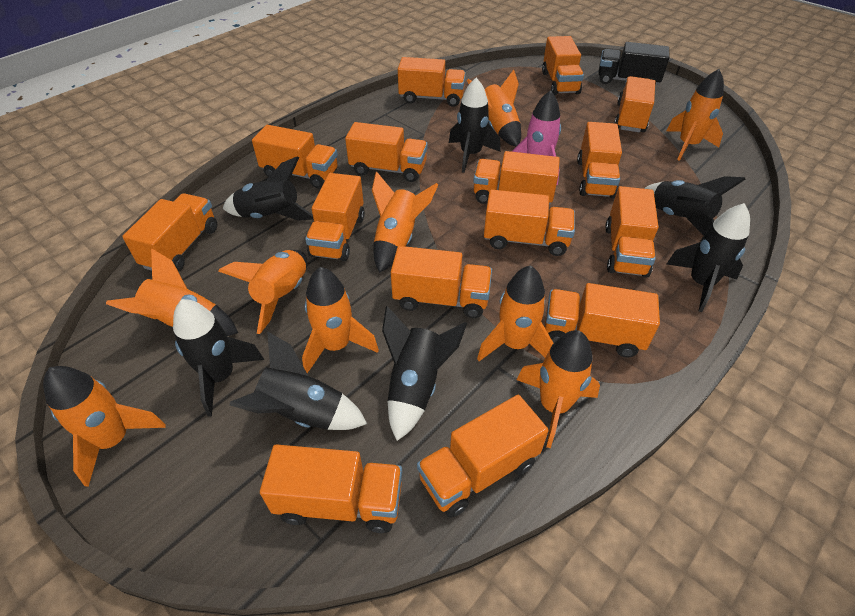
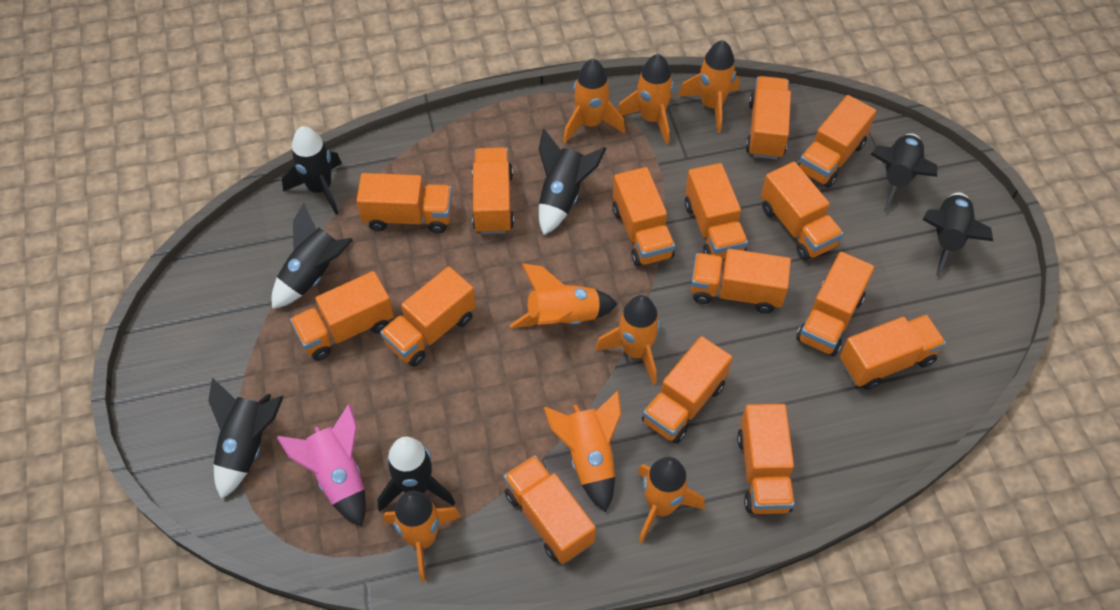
black truck: 1 -> 0
orange rocket: 9 -> 8

